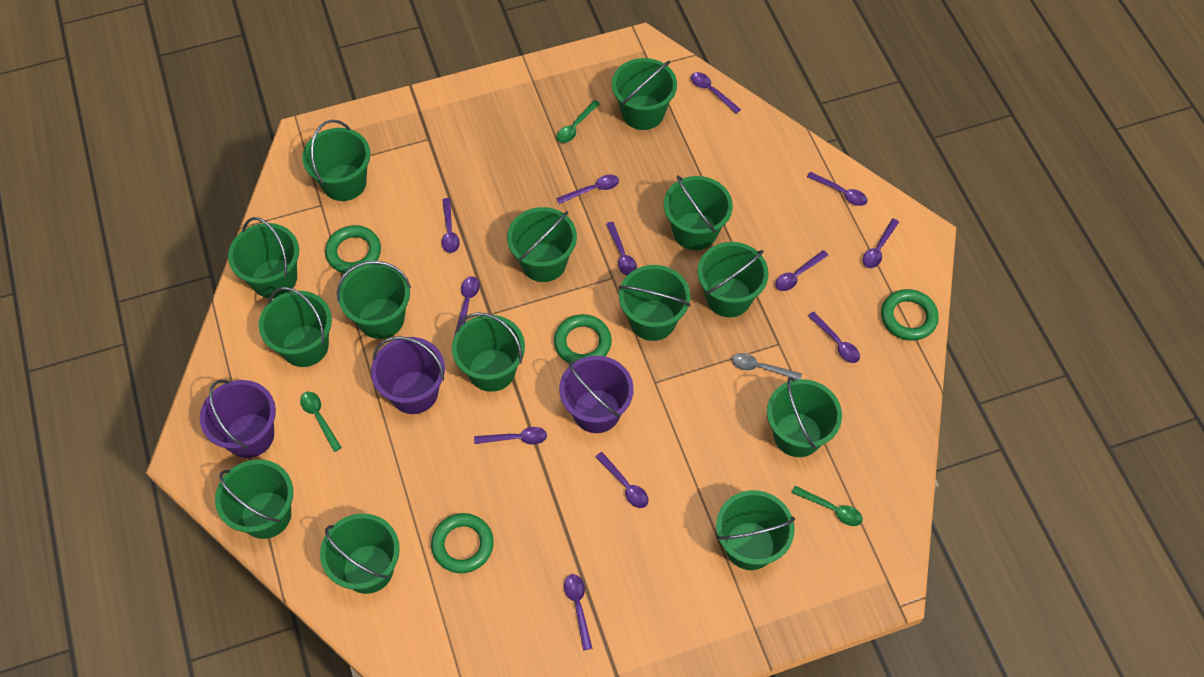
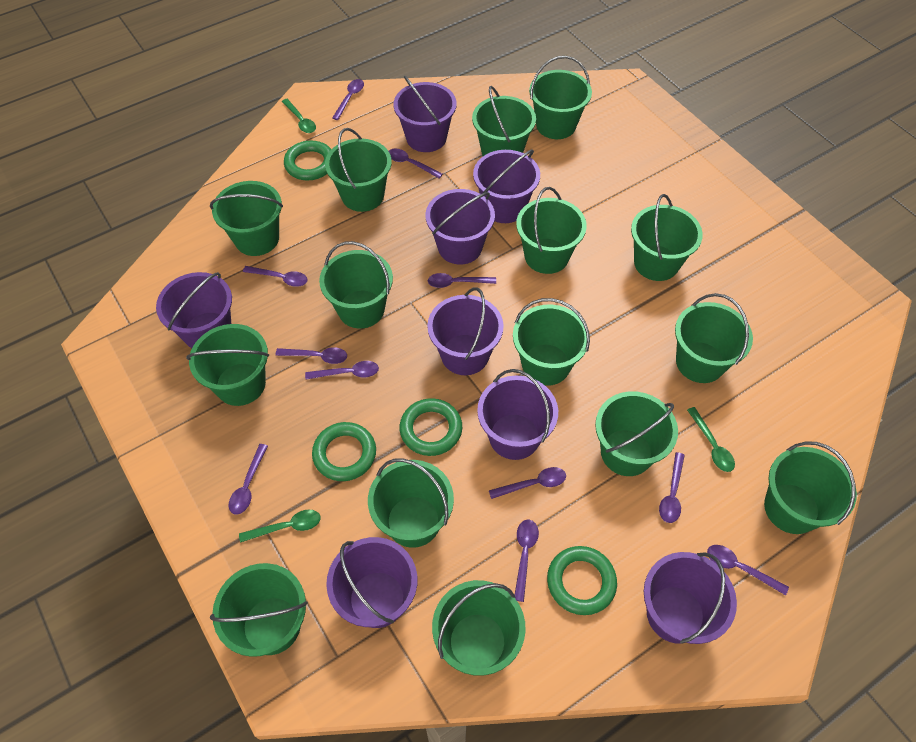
green bucket: 14 -> 15
grey spoon: 1 -> 0
purple bucket: 3 -> 8
purple spoon: 12 -> 11

